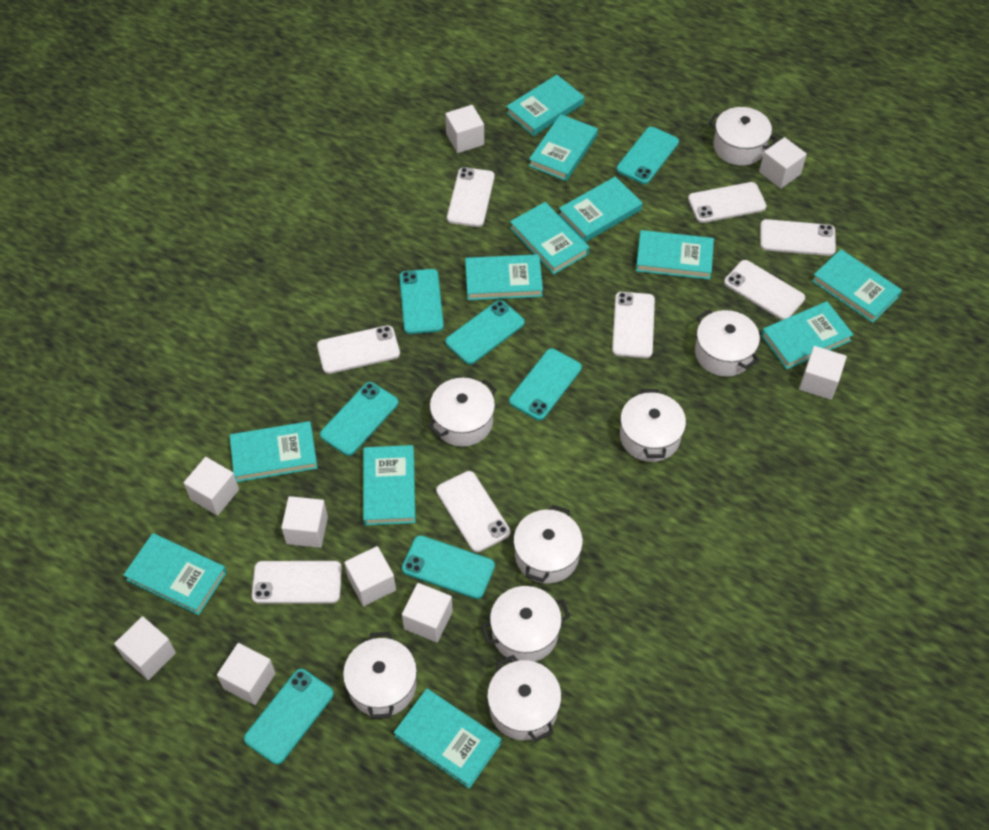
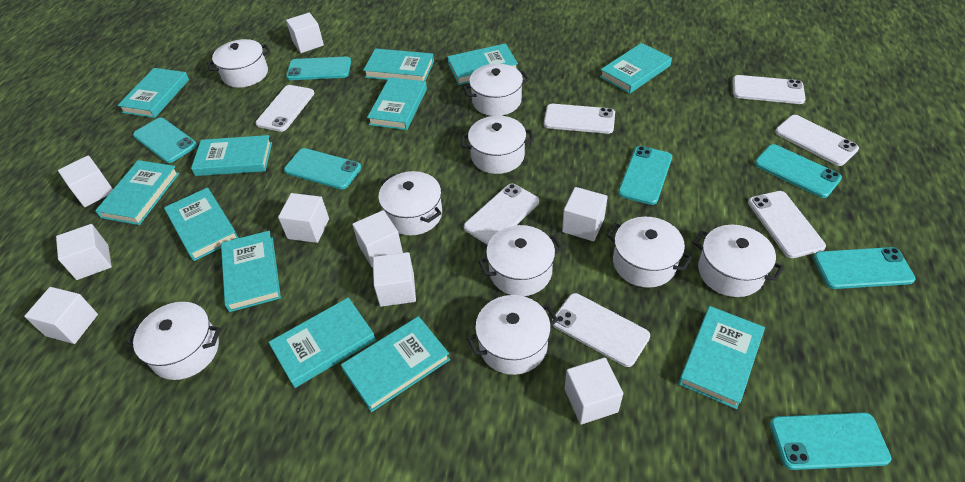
white phone: 8 -> 7
white pot: 8 -> 9

